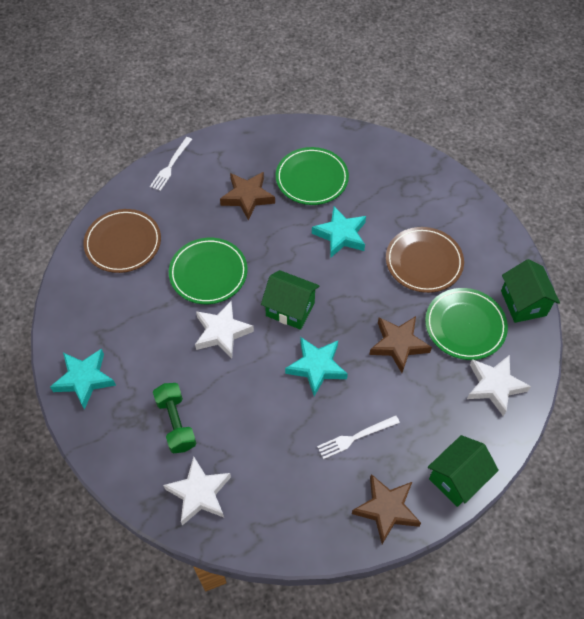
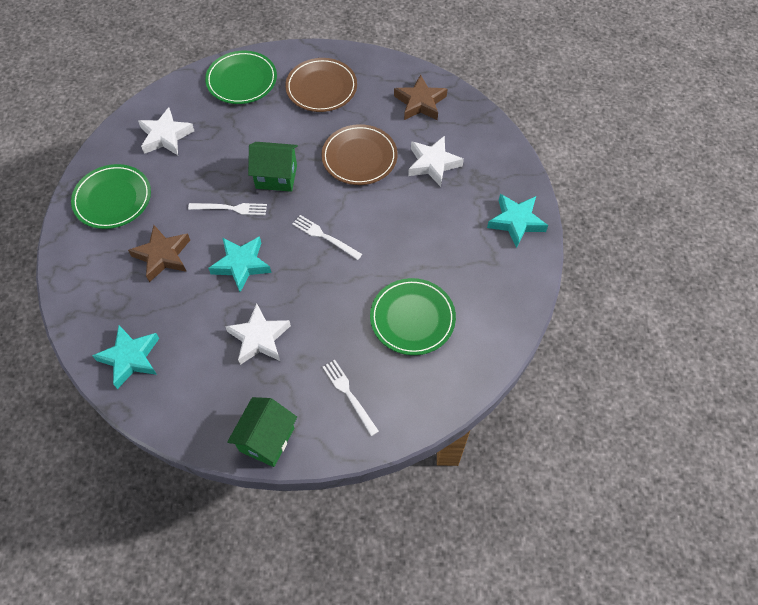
brown star: 3 -> 2
green dumbbell: 1 -> 0
green house: 3 -> 2
white fork: 2 -> 3

